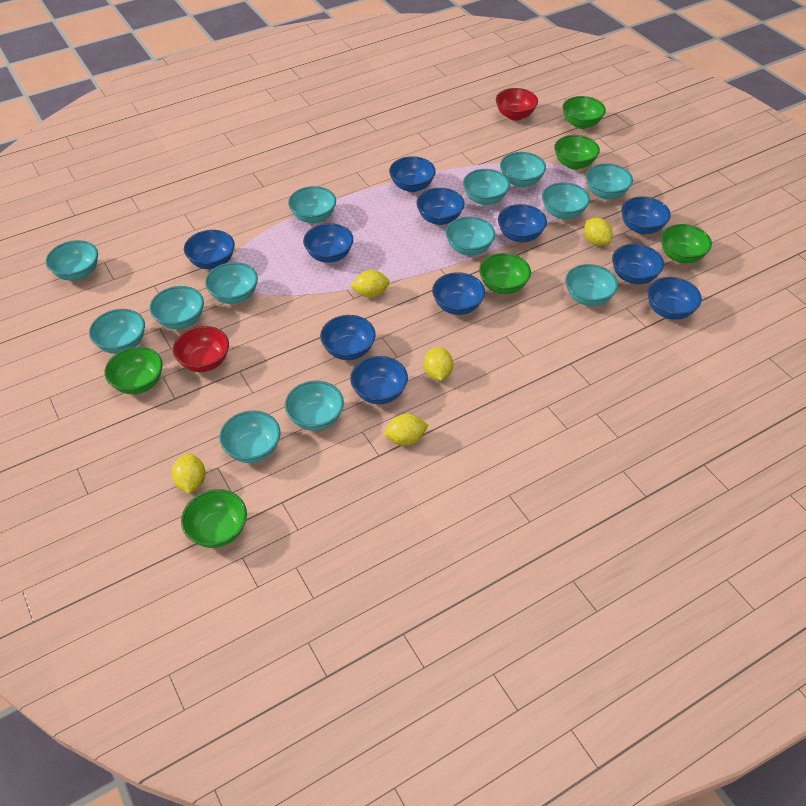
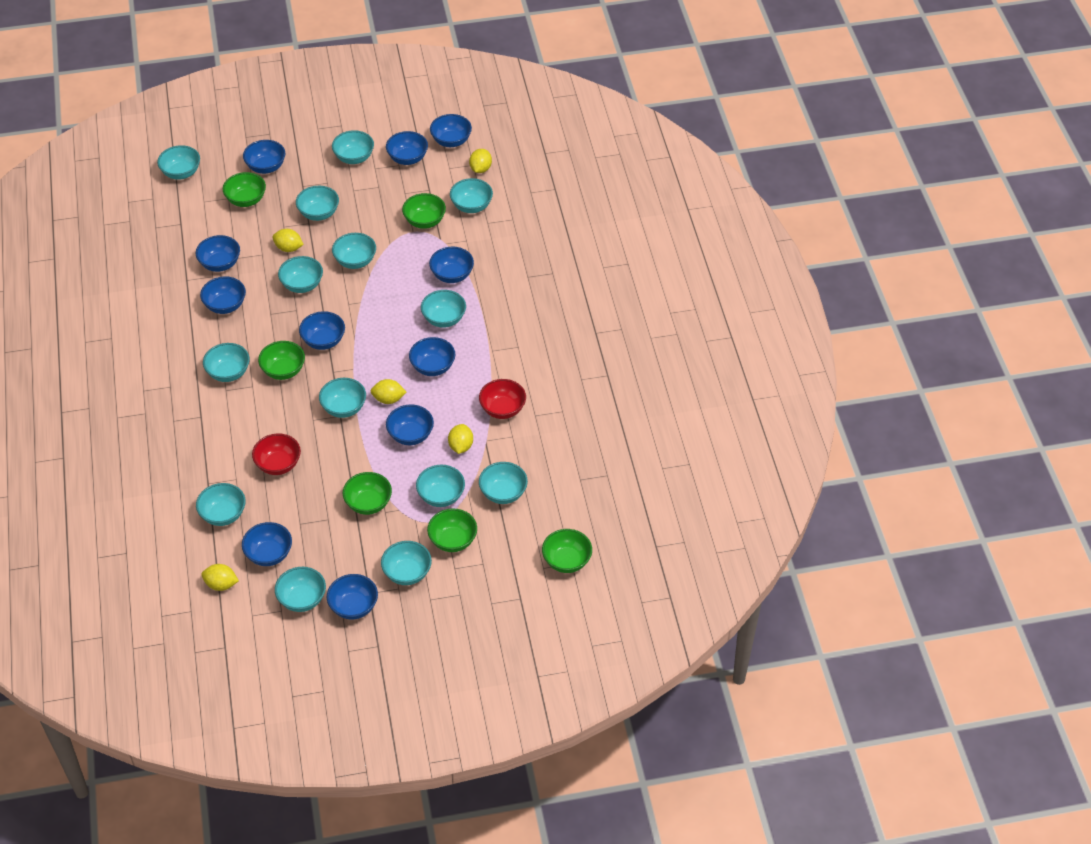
turquoise bowl: 13 -> 14

